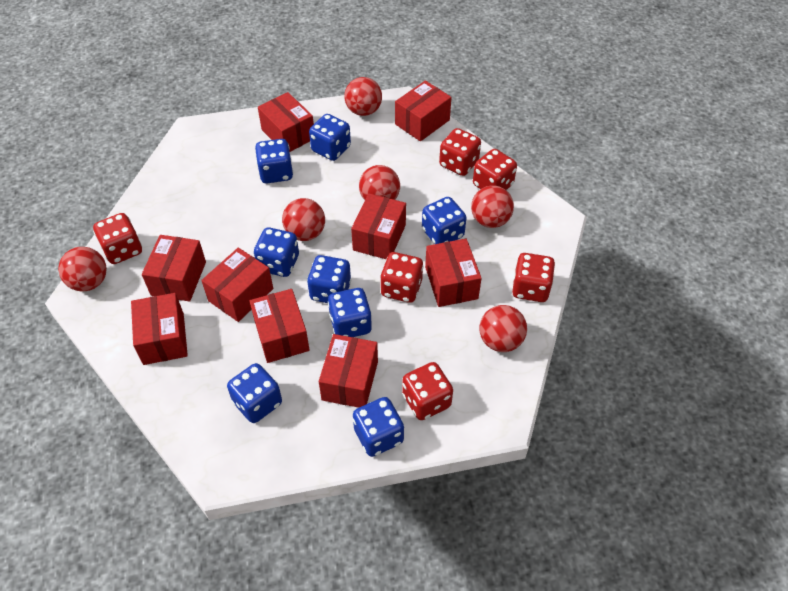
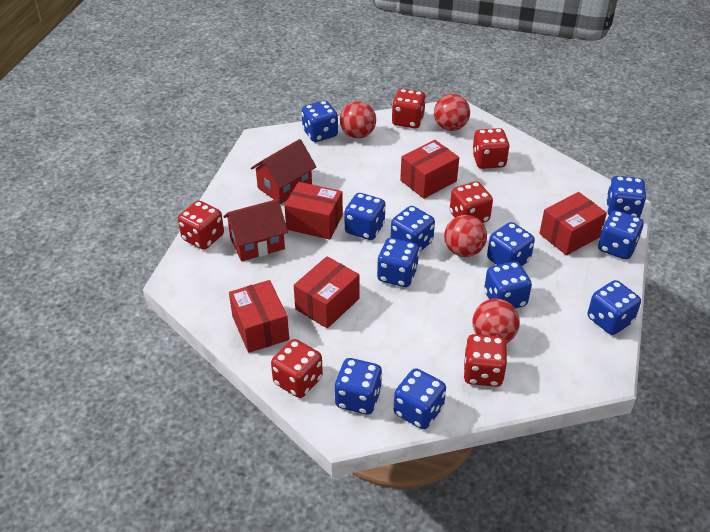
blue dice: 8 -> 11
red ball: 6 -> 4
red box: 9 -> 5
red house: 0 -> 2

